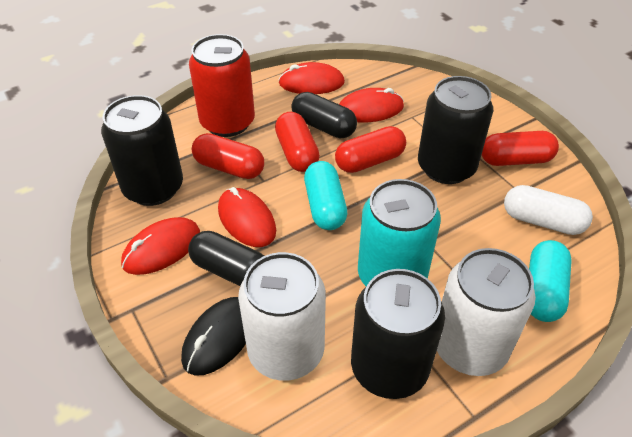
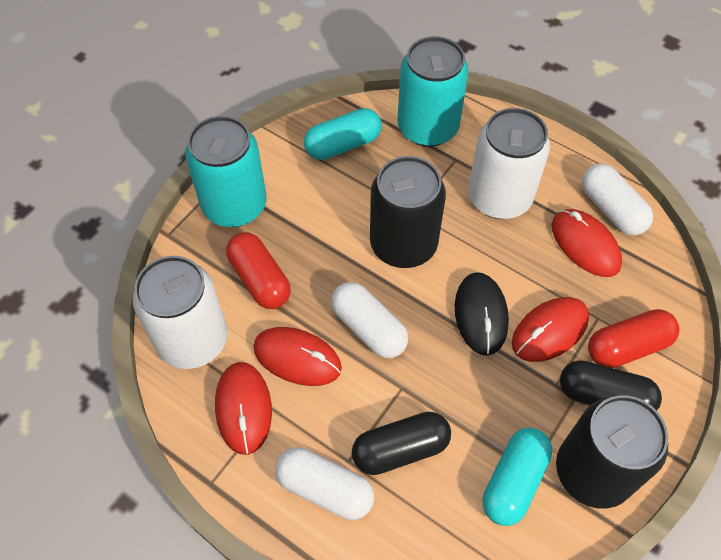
black can: 3 -> 2
red can: 1 -> 0
red capsule: 4 -> 2
turquoise can: 1 -> 2
white capsule: 1 -> 3

